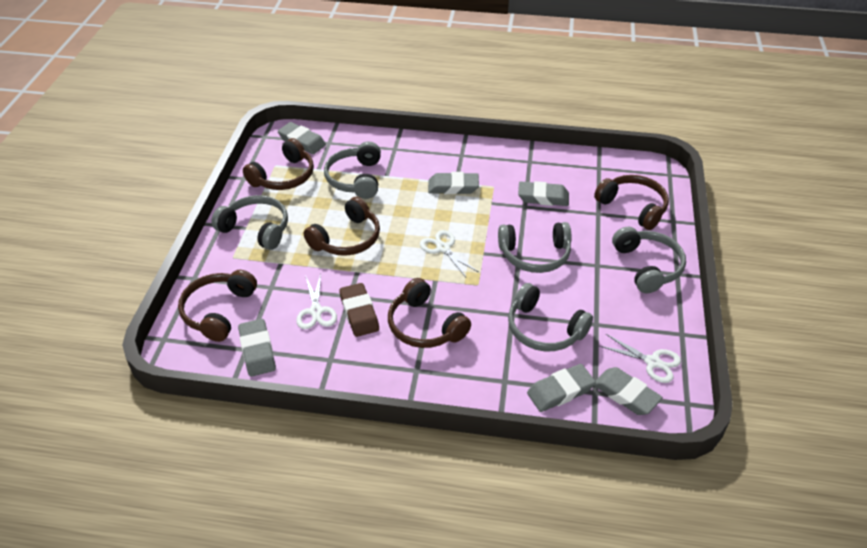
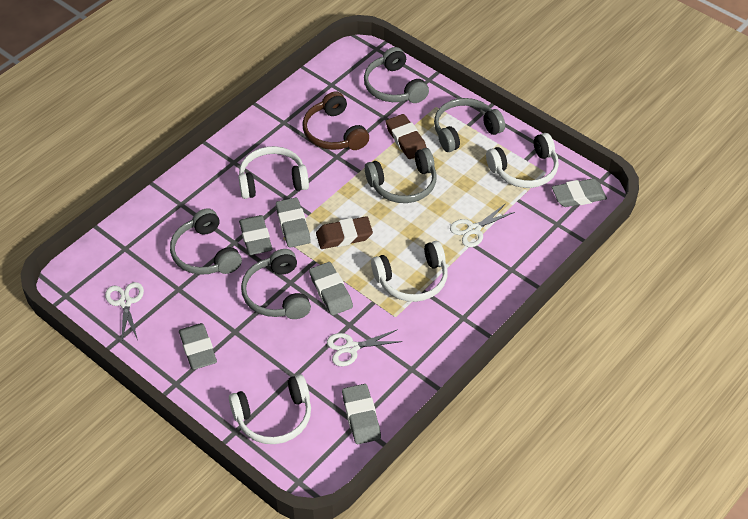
brown eraser: 1 -> 2
brown headphones: 5 -> 1
white headphones: 0 -> 4

